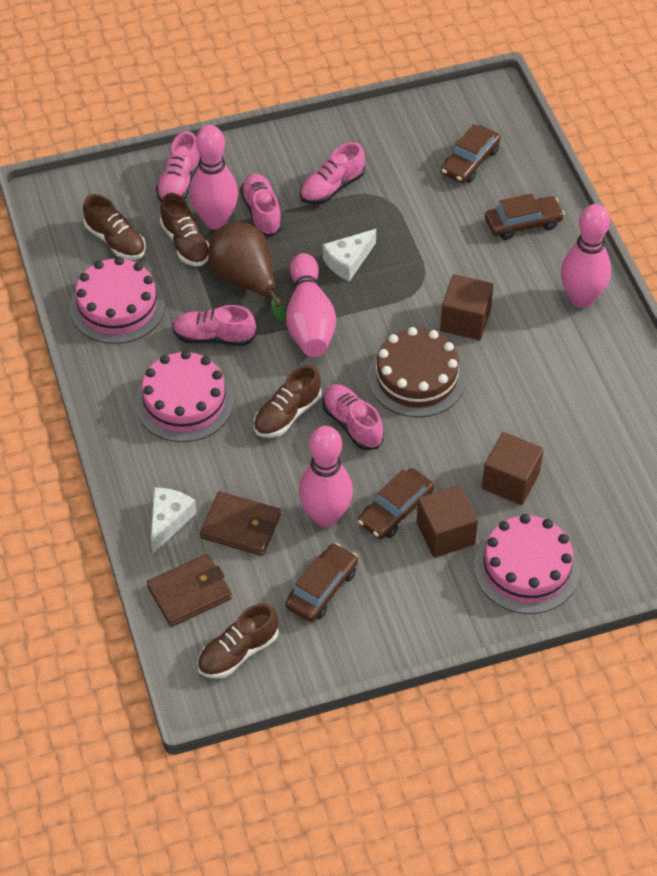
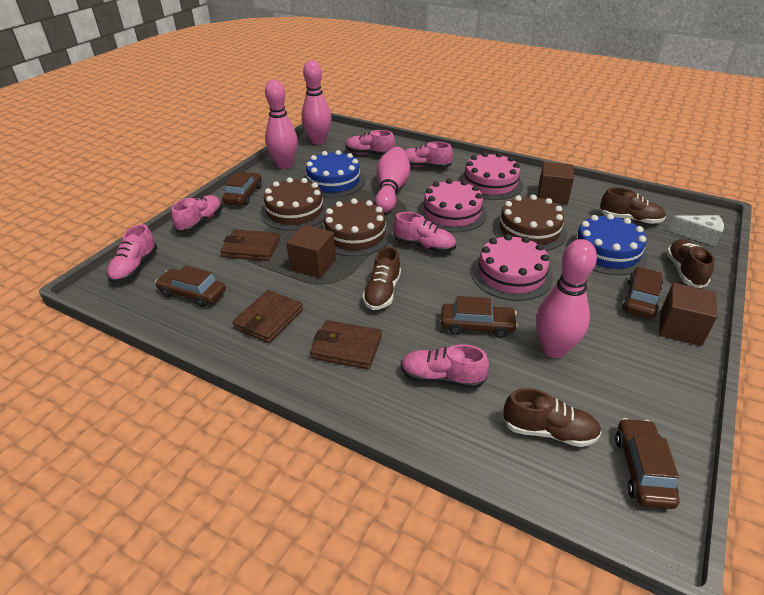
blue cake: 0 -> 2
brown cake: 1 -> 3
brown car: 4 -> 5
brown pear: 1 -> 0
brown wallet: 2 -> 3
pink shoe: 5 -> 6
white cheese: 2 -> 1

